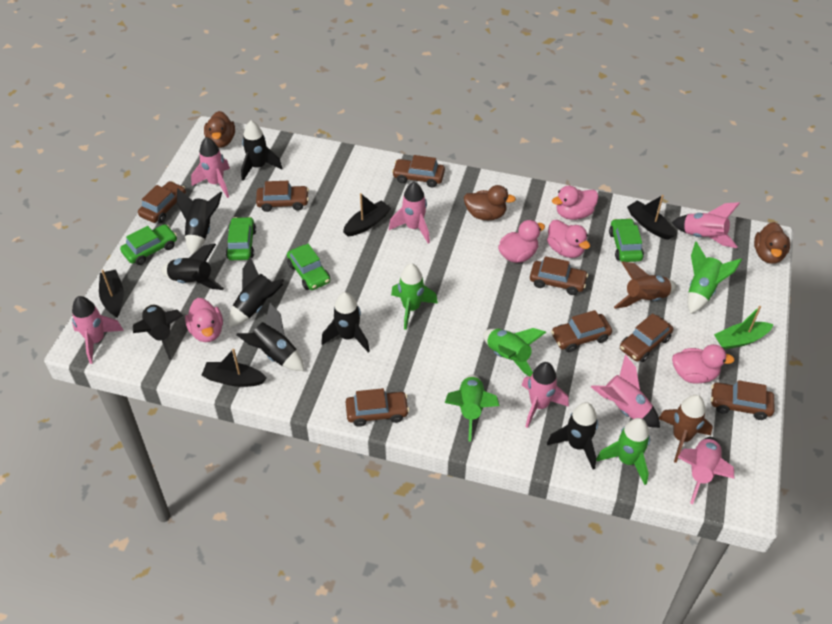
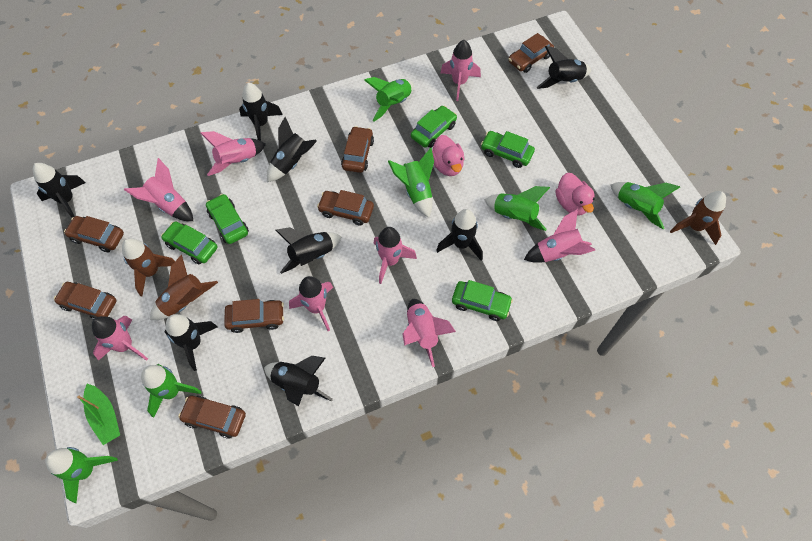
black boat: 4 -> 0
brown car: 8 -> 7
brown duck: 3 -> 0
brown rocket: 2 -> 3
green car: 4 -> 5
green rocket: 5 -> 6
pink duck: 5 -> 2
pink rocket: 7 -> 8

